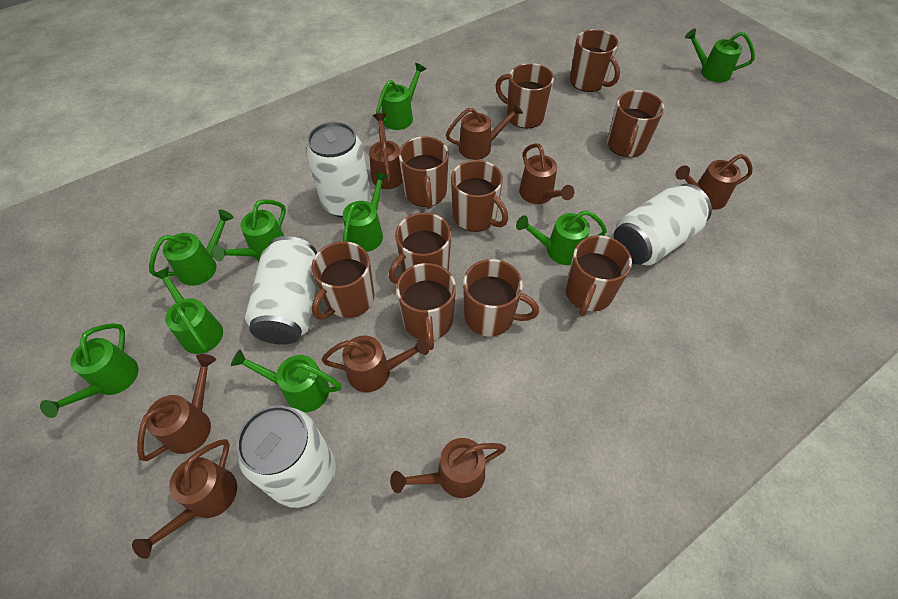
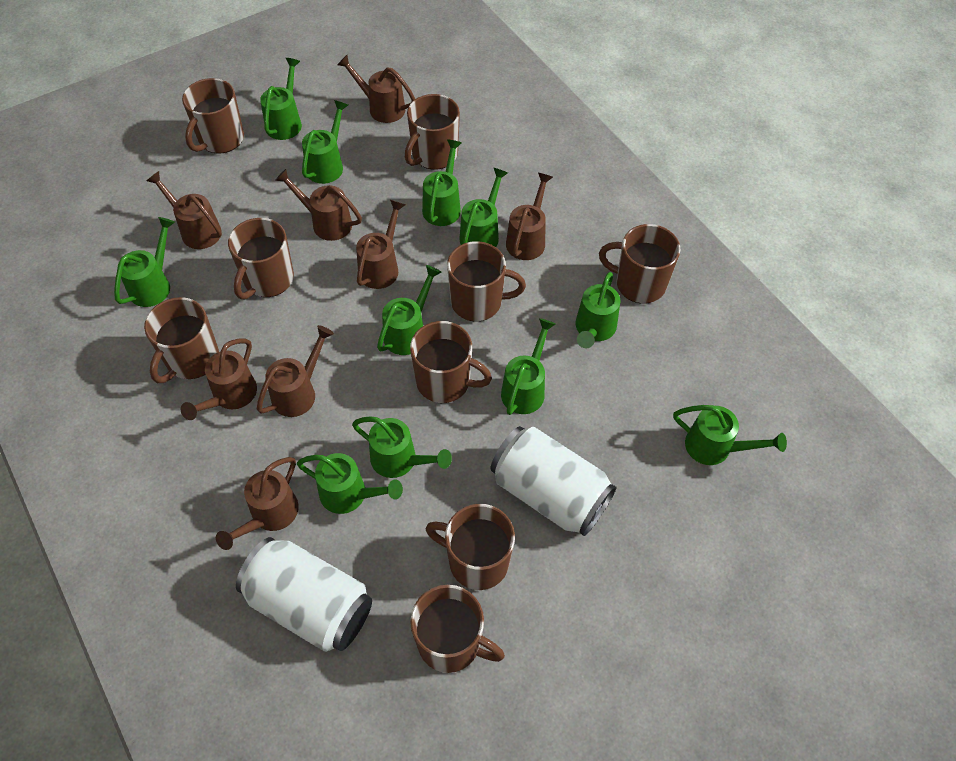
brown mug: 10 -> 9
green watering can: 9 -> 11
white can: 4 -> 2

